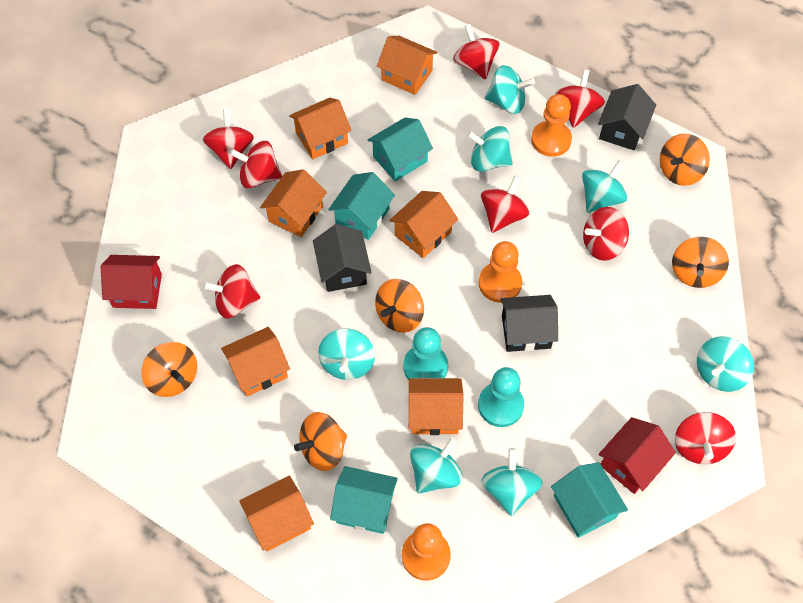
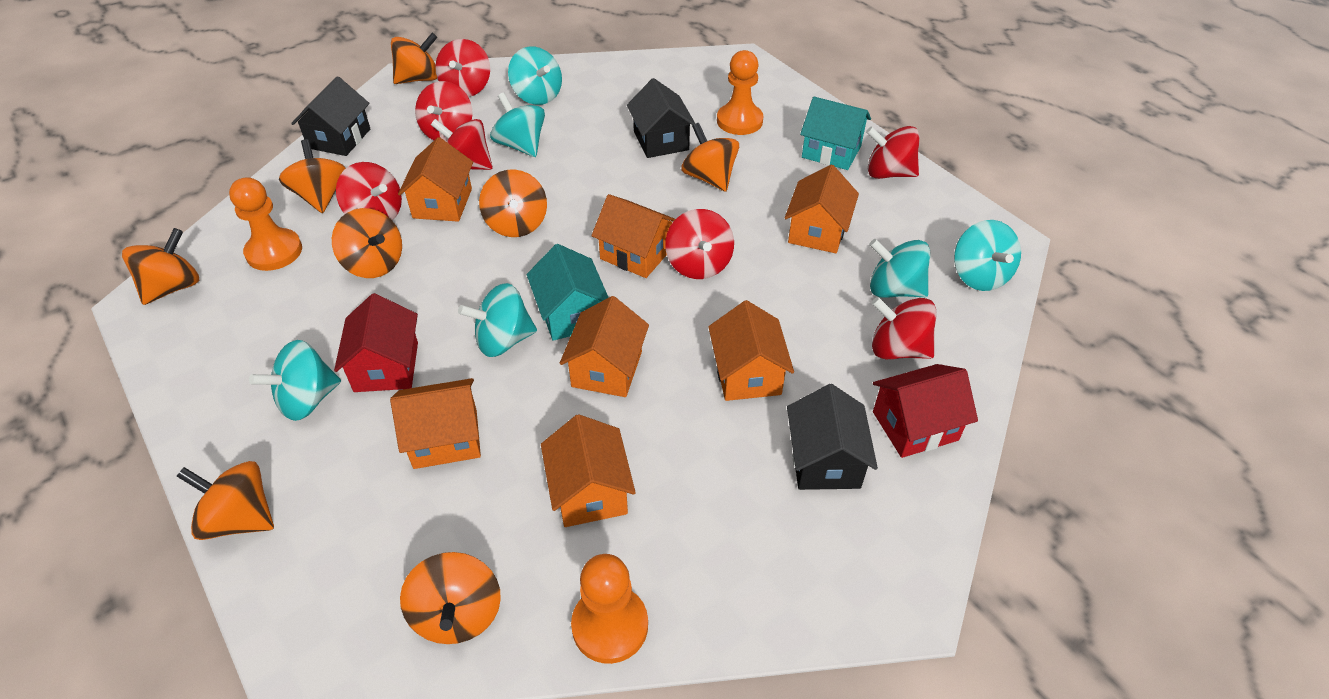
orange spinning top: 5 -> 8
red spinning top: 8 -> 7
turquoise house: 4 -> 2
turquoise pawn: 2 -> 0
turquoise spinning top: 7 -> 6

